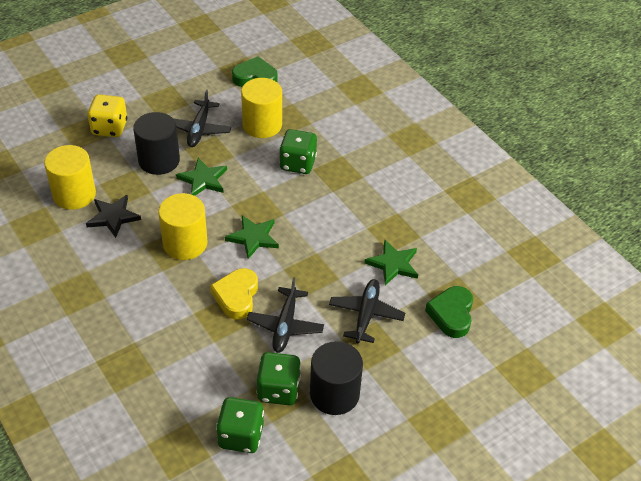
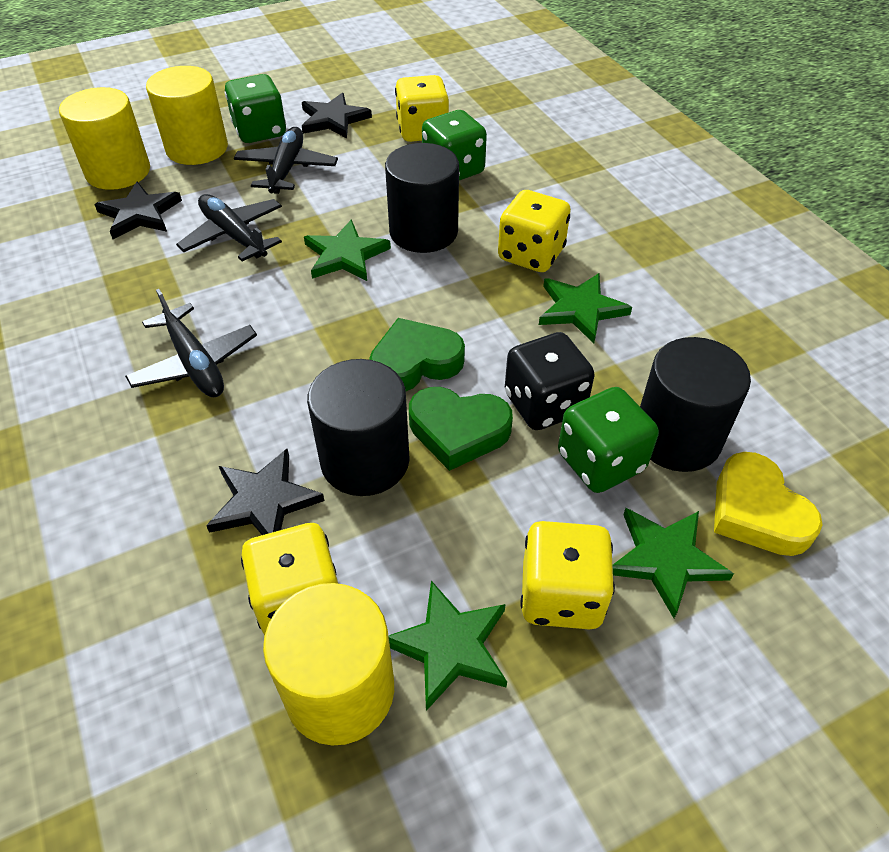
black cylinder: 2 -> 3
black dice: 0 -> 1
black star: 1 -> 3
green star: 3 -> 4
yellow dice: 1 -> 4

